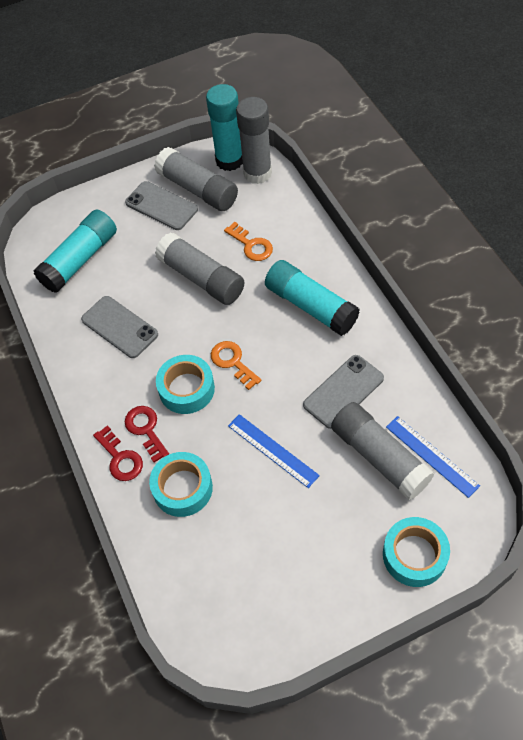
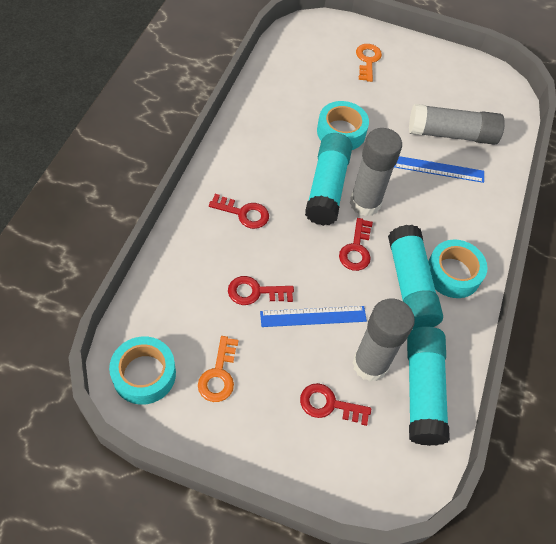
grey glue stick: 4 -> 3
grey phone: 3 -> 0
red key: 2 -> 4

